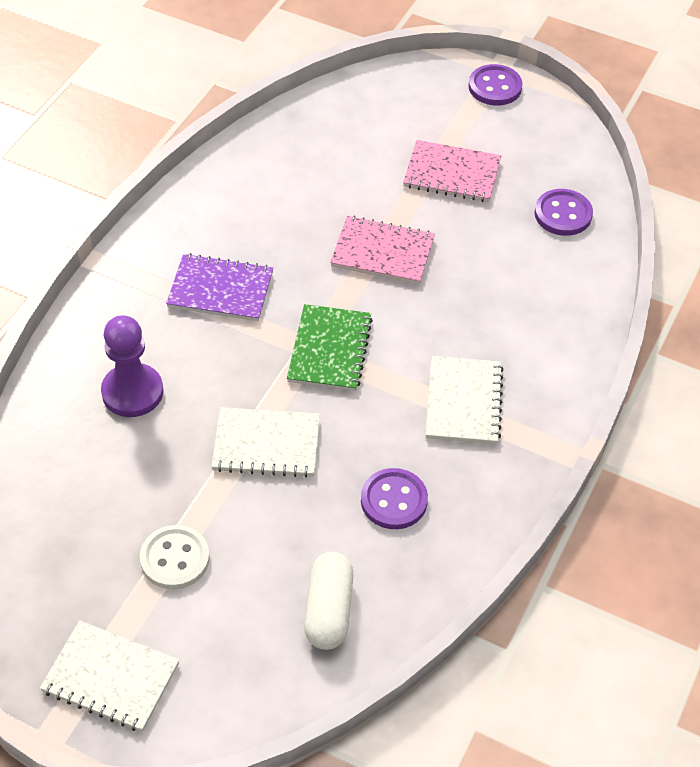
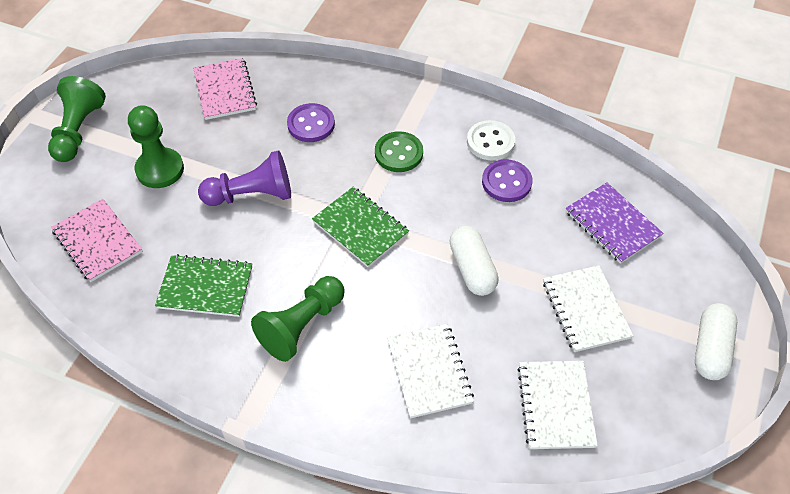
green button: 0 -> 1
green notebook: 1 -> 2
green pawn: 0 -> 3
purple button: 3 -> 2
white capsule: 1 -> 2

